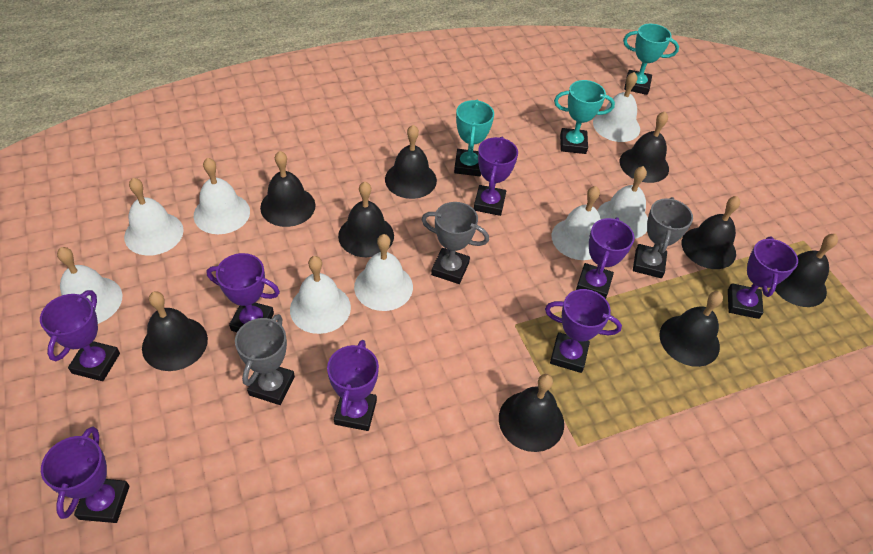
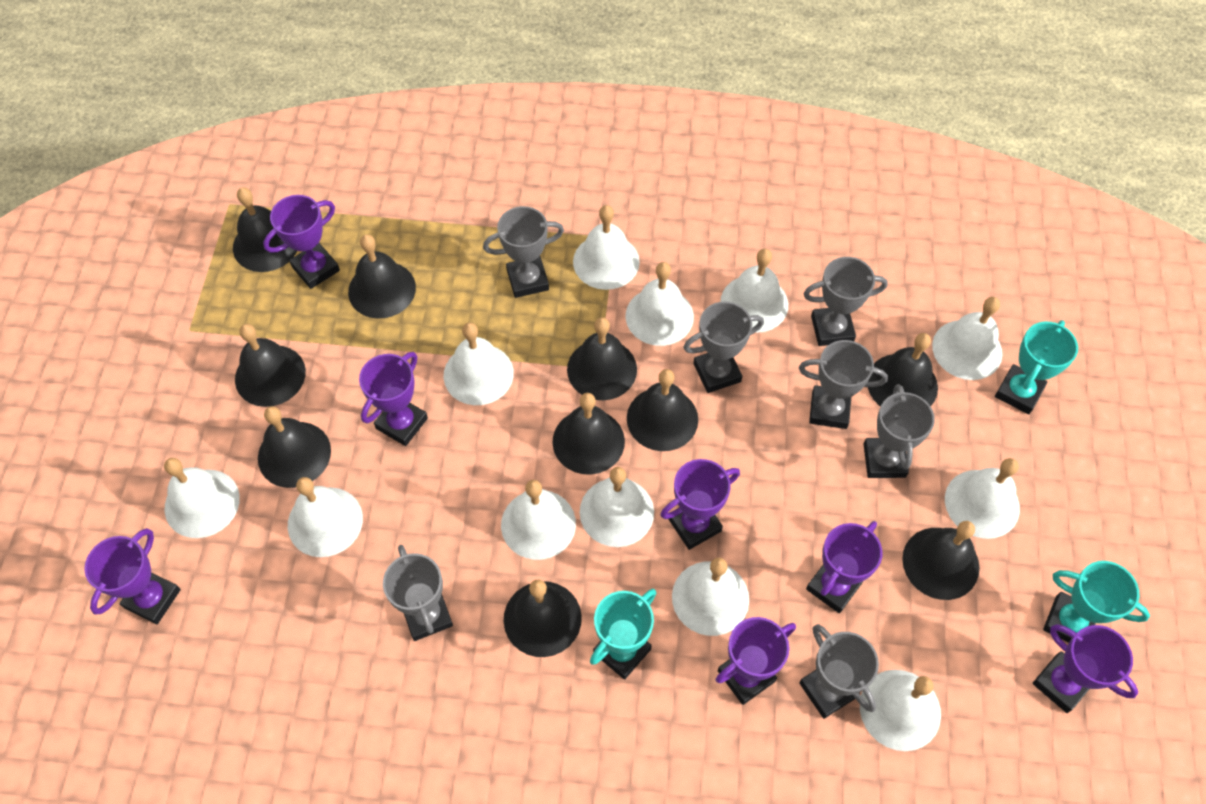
black bell: 9 -> 10
grey trophy: 3 -> 7
purple trophy: 8 -> 7
white bell: 8 -> 12

